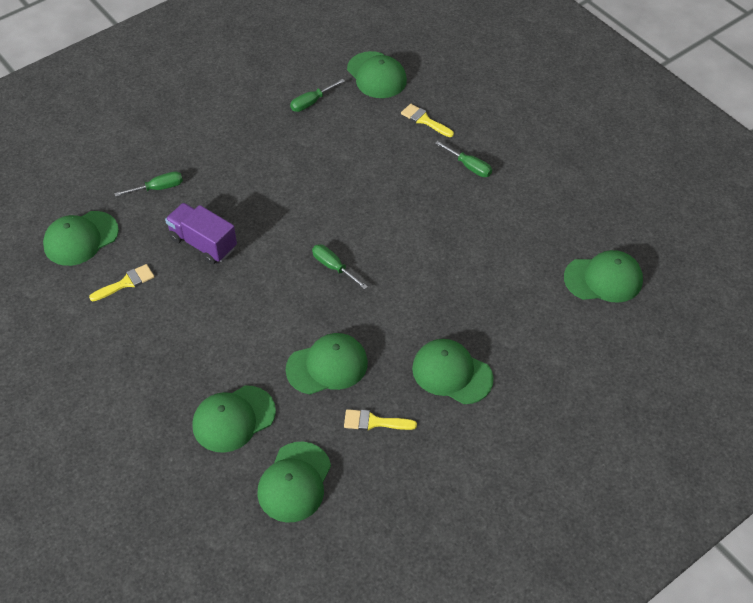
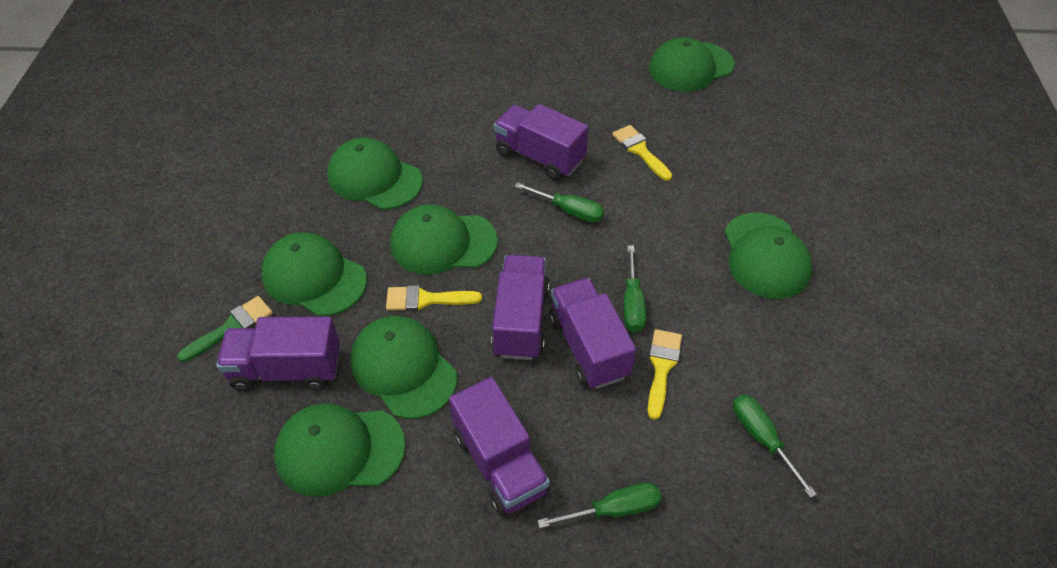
green brush: 0 -> 1
purple truck: 1 -> 5

